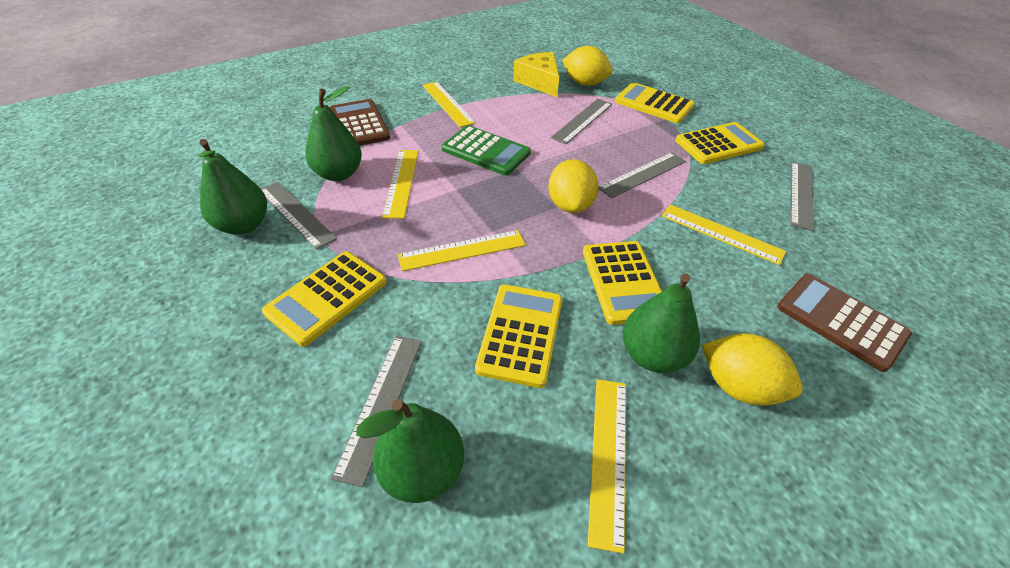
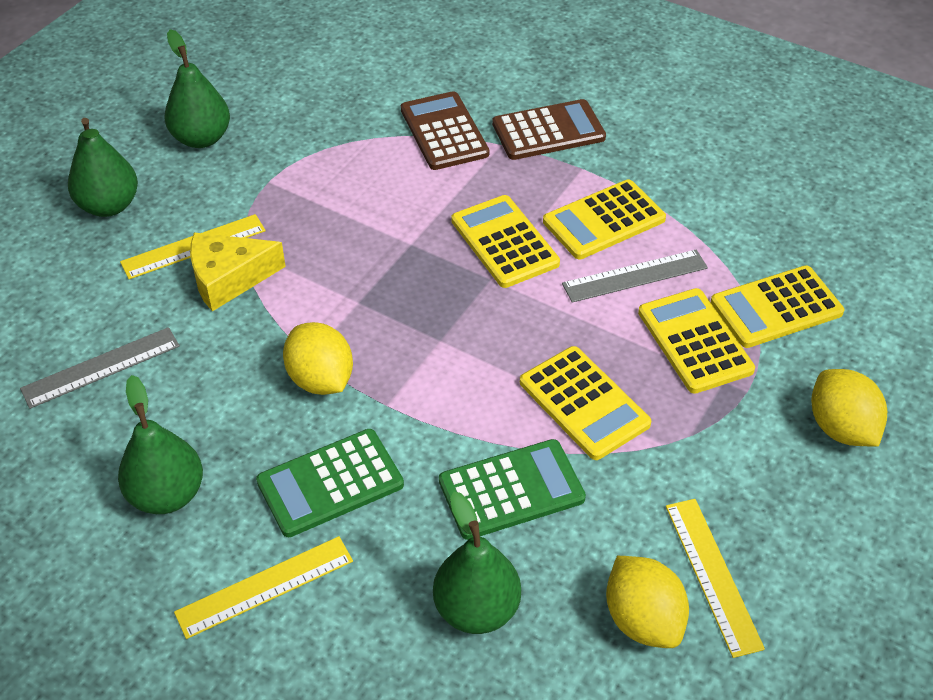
green calculator: 1 -> 2
grey ruler: 5 -> 2
yellow ruler: 5 -> 3

